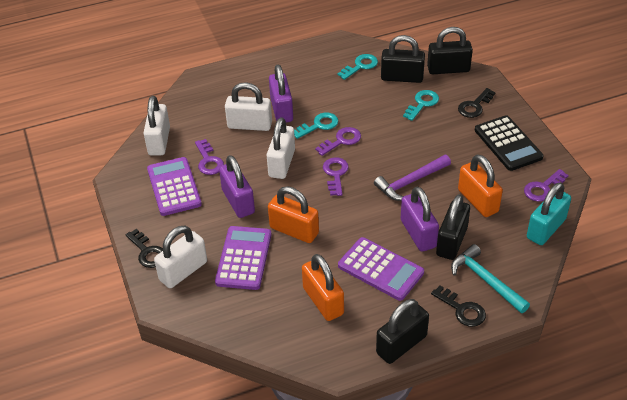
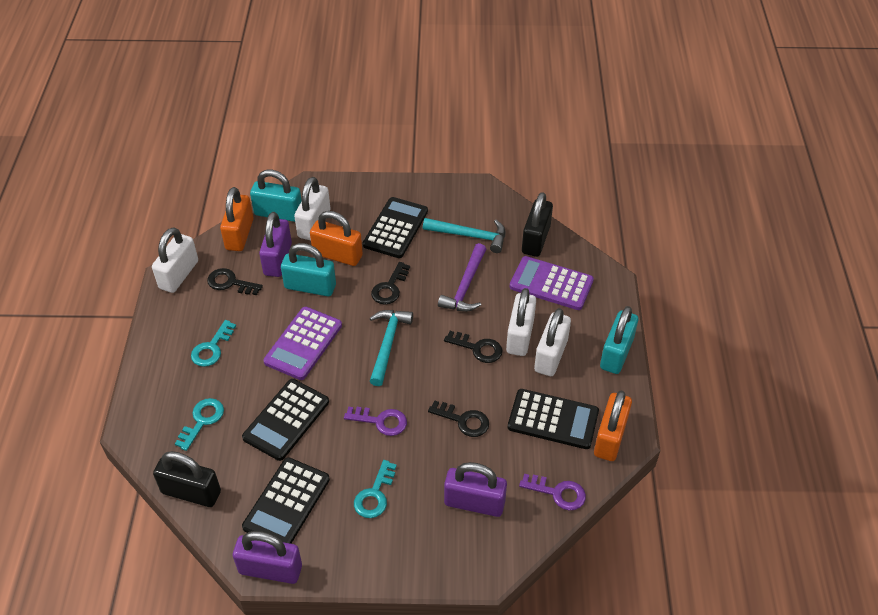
black calculator: 1 -> 4
black key: 3 -> 4
black padlock: 4 -> 2
purple calculator: 3 -> 2
purple key: 4 -> 2
turquoise hammer: 1 -> 2
turquoise padlock: 1 -> 3

